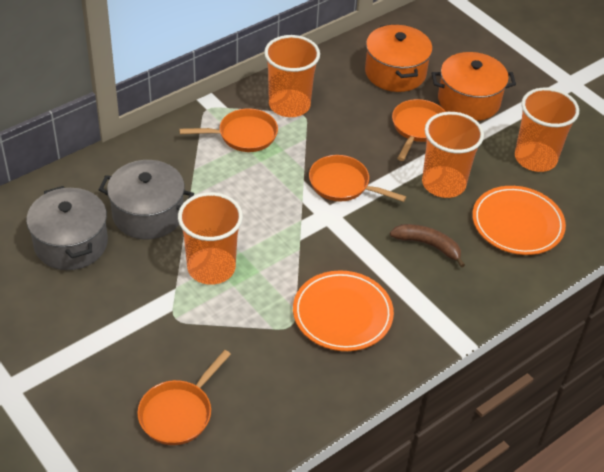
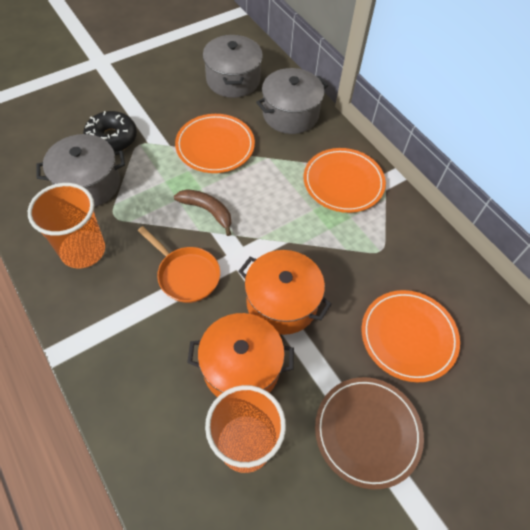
black donut: 0 -> 1
brown plate: 0 -> 1
grey pot: 2 -> 3
orange cup: 4 -> 2
orange pan: 4 -> 1
orange plate: 2 -> 3

